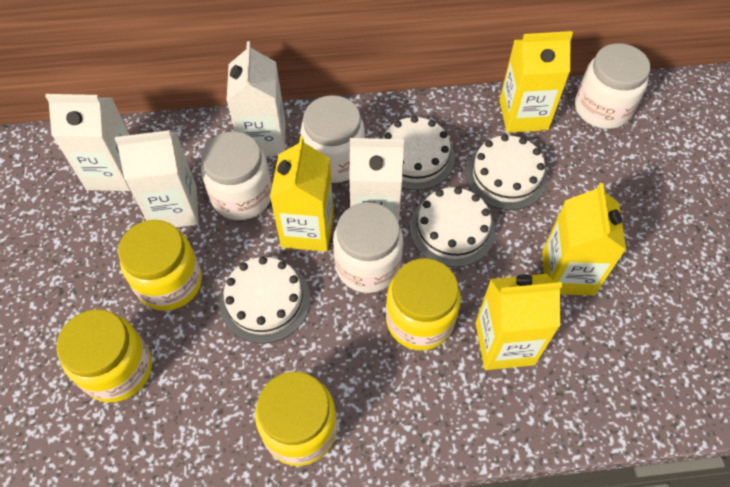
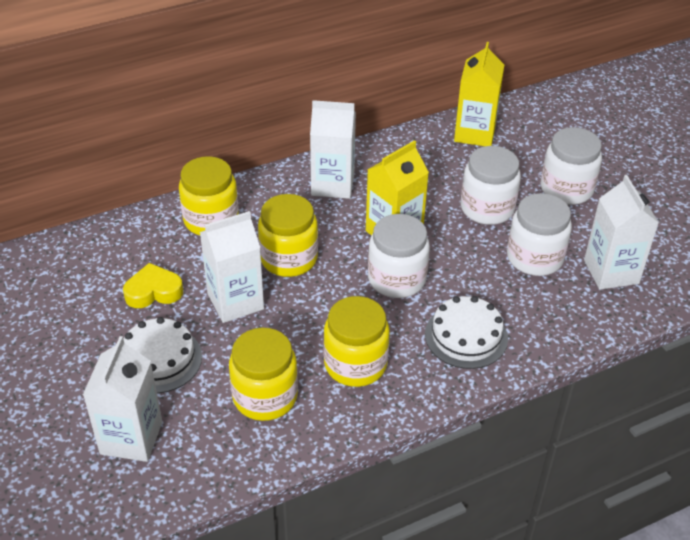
white cake: 4 -> 2
yellow carton: 4 -> 2
yellow heart: 0 -> 1

